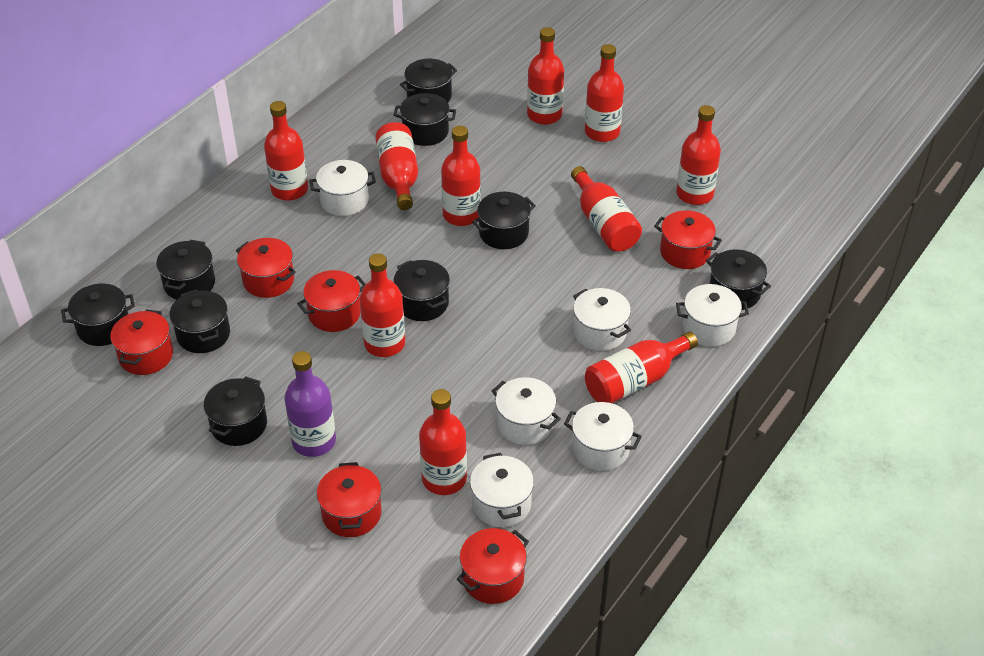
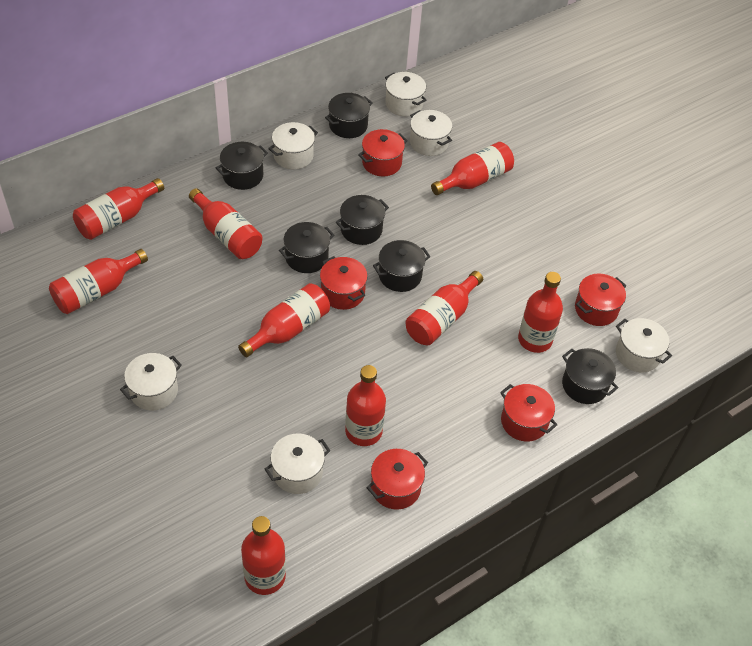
black pot: 9 -> 6
purple bottle: 1 -> 0
red bottle: 10 -> 9
red pot: 6 -> 5

